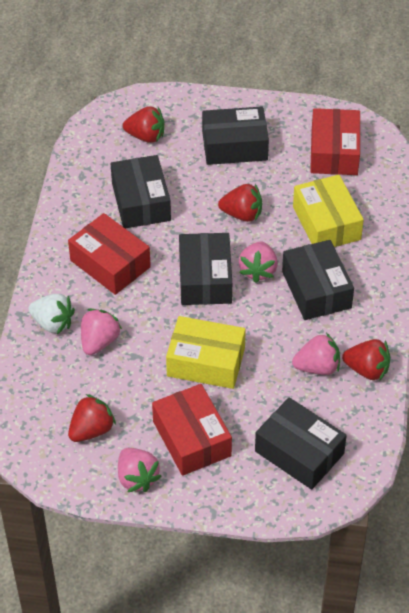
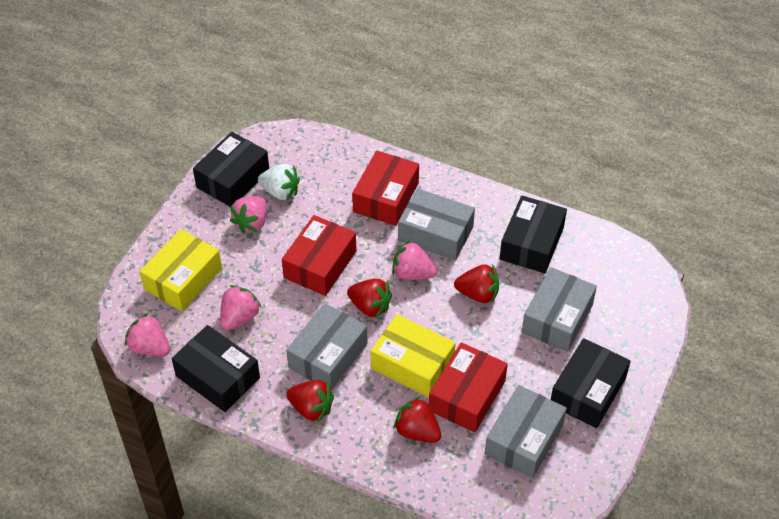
black box: 5 -> 4
grey box: 0 -> 4

